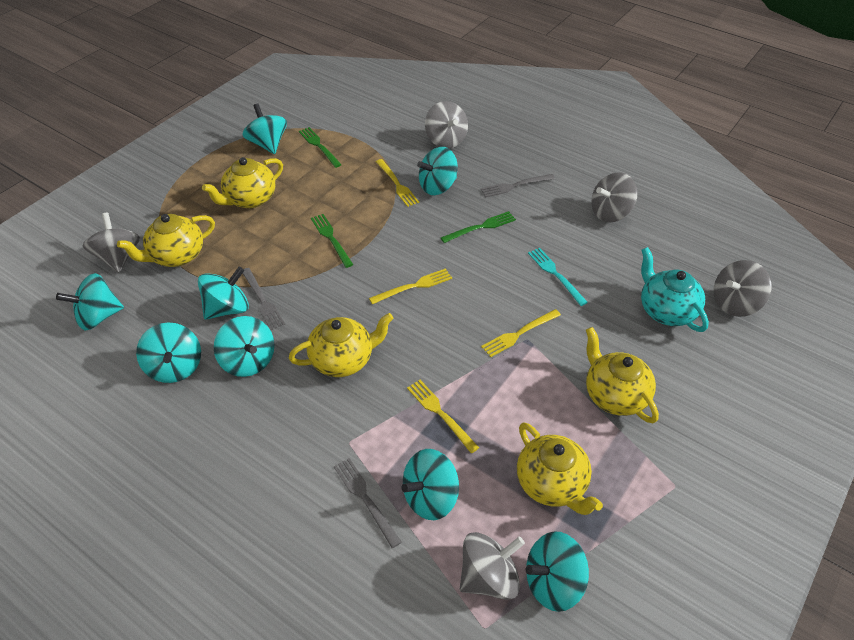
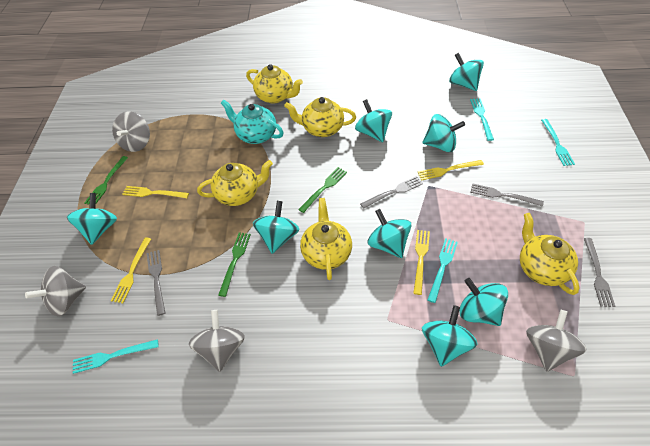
grey fork: 3 -> 4
grey spinning top: 5 -> 4
turquoise fork: 1 -> 4

